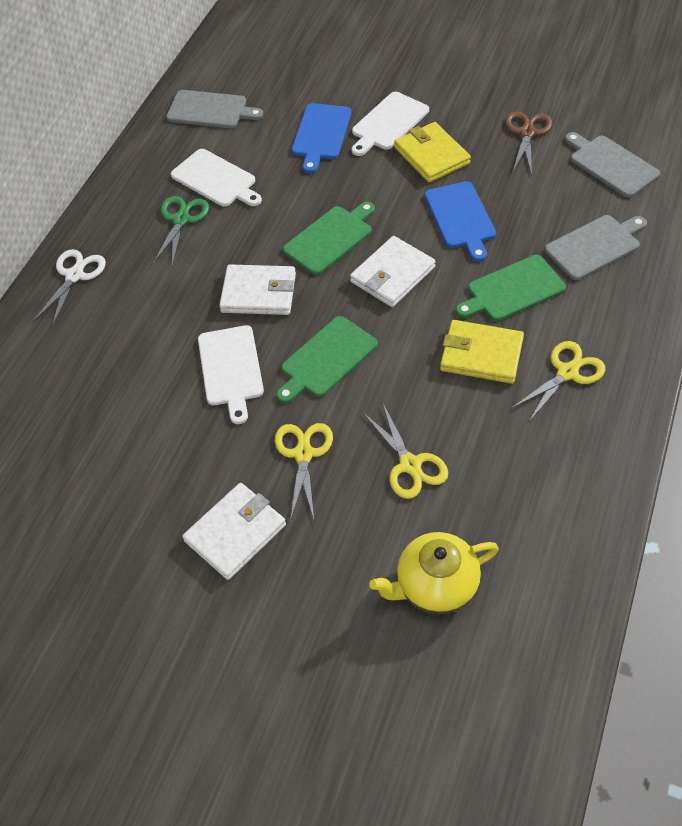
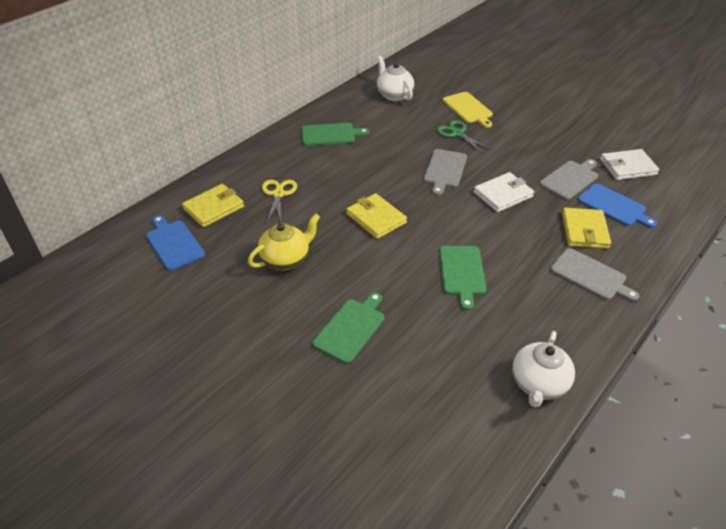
brown scissors: 1 -> 0
white cutting board: 3 -> 0
white scissors: 1 -> 0
white teapot: 0 -> 2
white wallet: 3 -> 2
yellow cutting board: 0 -> 1
yellow scissors: 3 -> 1
yellow wallet: 2 -> 3

